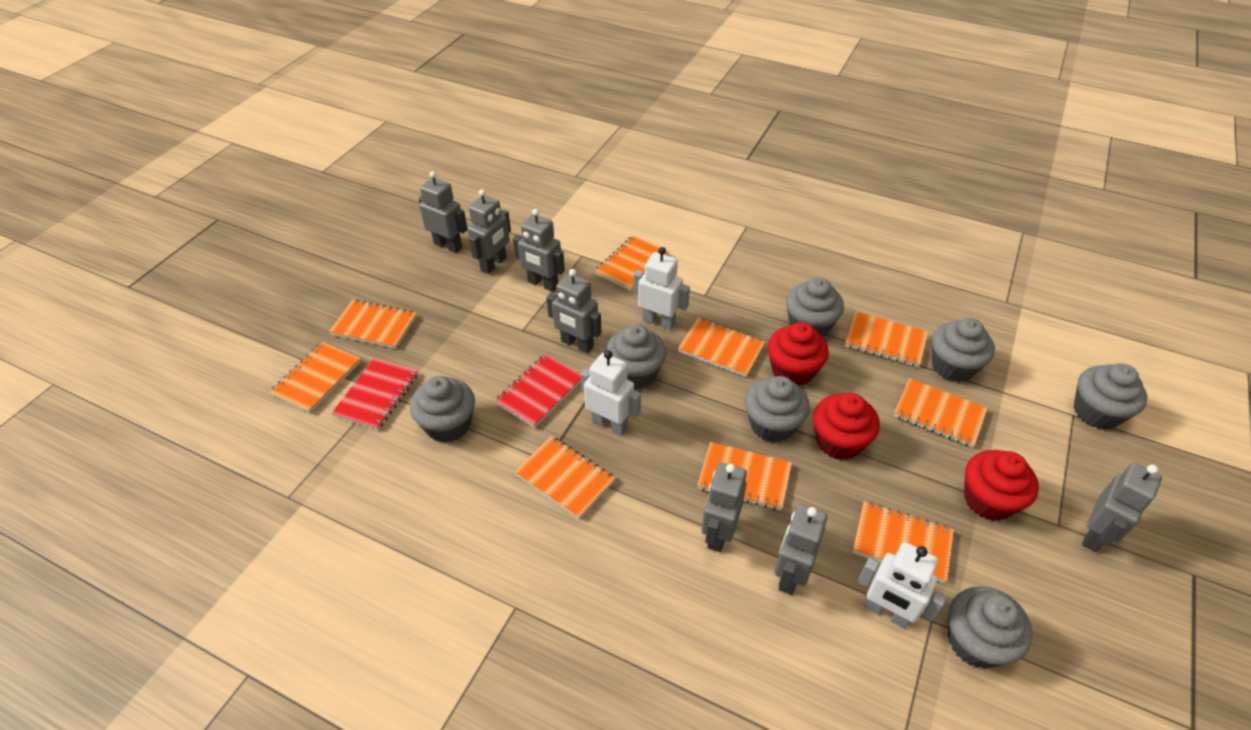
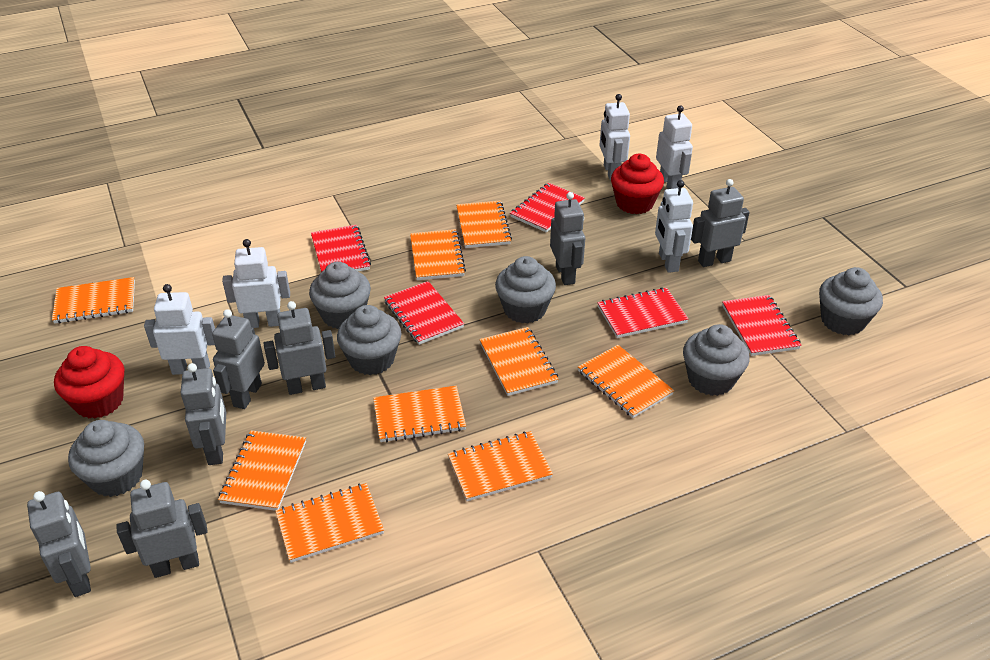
grey cupcake: 7 -> 6
red cupcake: 3 -> 2
red notebook: 2 -> 5
white robot: 3 -> 5

